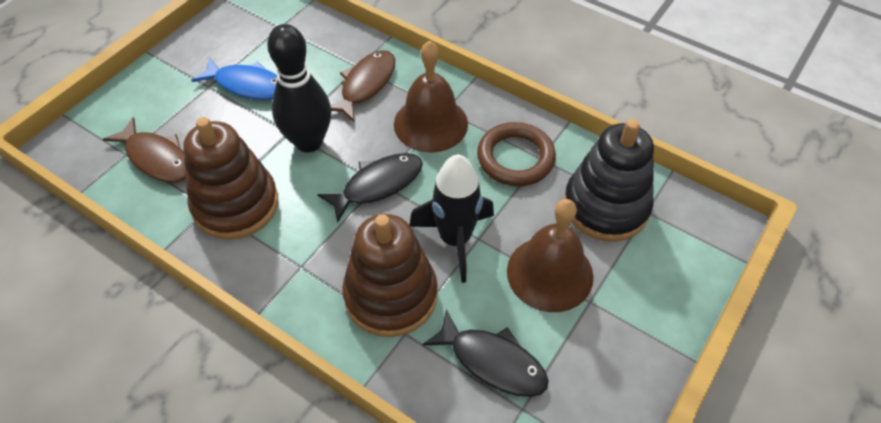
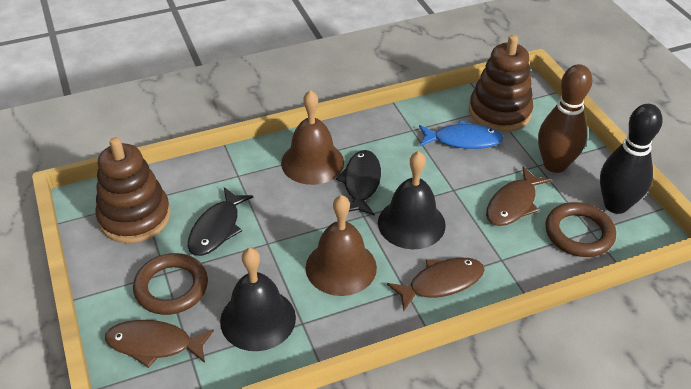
black bell: 0 -> 2
black rocket: 1 -> 0
black stacking toy: 1 -> 0
brown bowling pin: 0 -> 1
brown fish: 2 -> 3
brown ring: 1 -> 2

